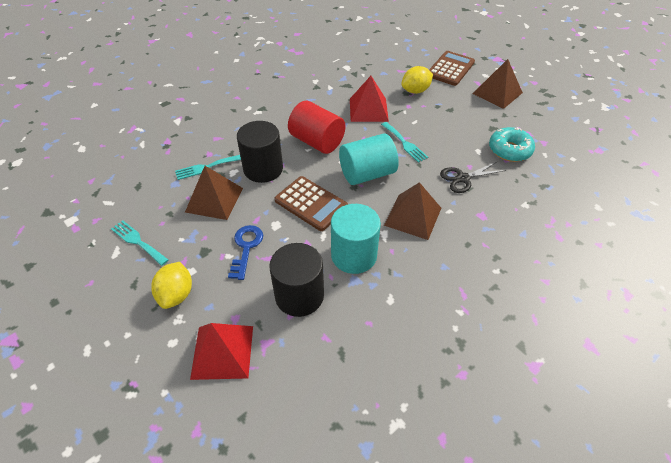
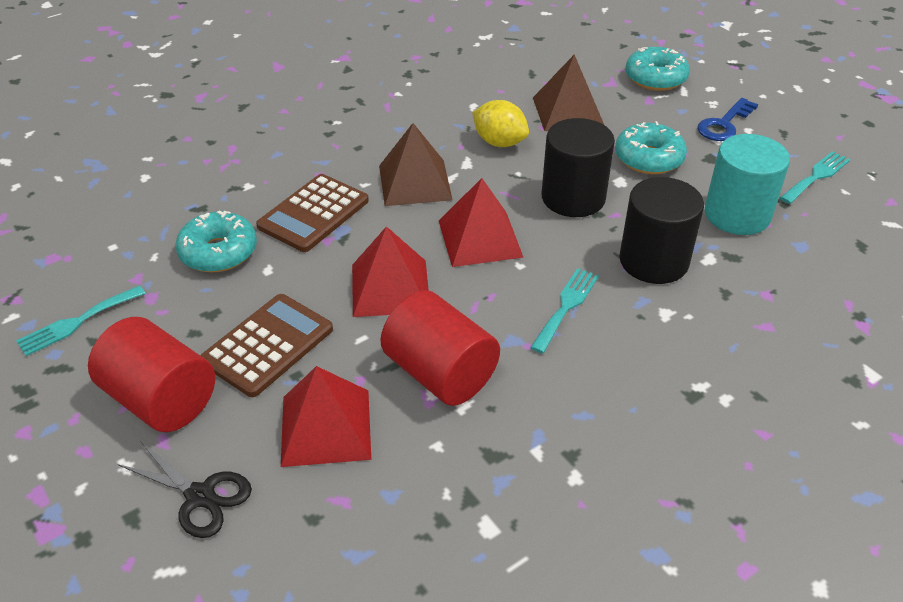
brown pyramid: 3 -> 2
red cylinder: 1 -> 2
red pyramid: 2 -> 3
turquoise cylinder: 2 -> 1
turquoise donut: 1 -> 3
yellow lemon: 2 -> 1

